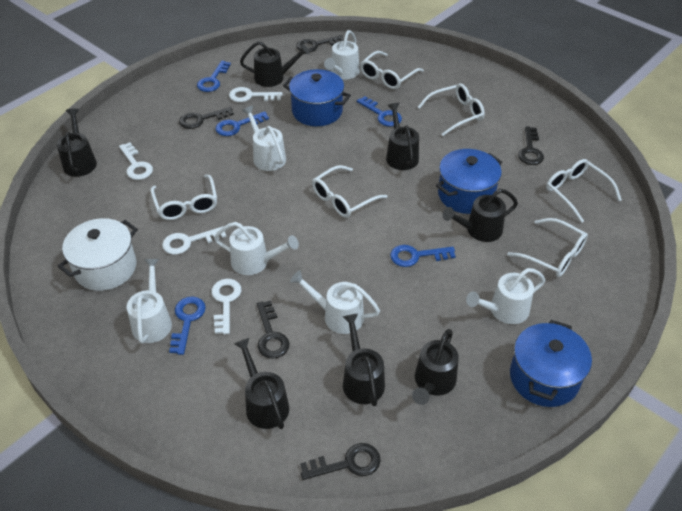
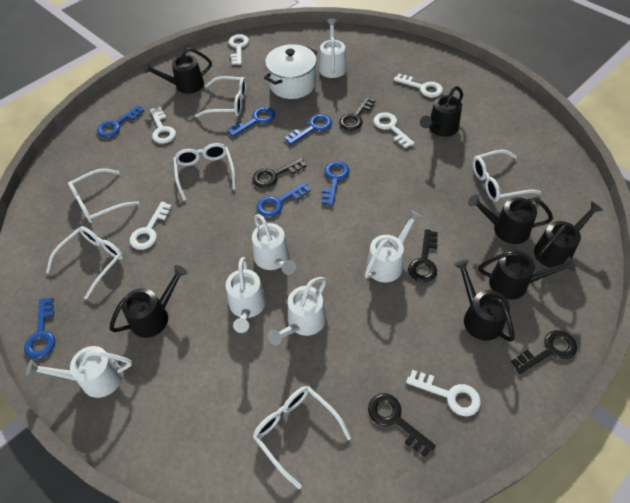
blue key: 5 -> 6
blue pot: 3 -> 0
white key: 4 -> 6

